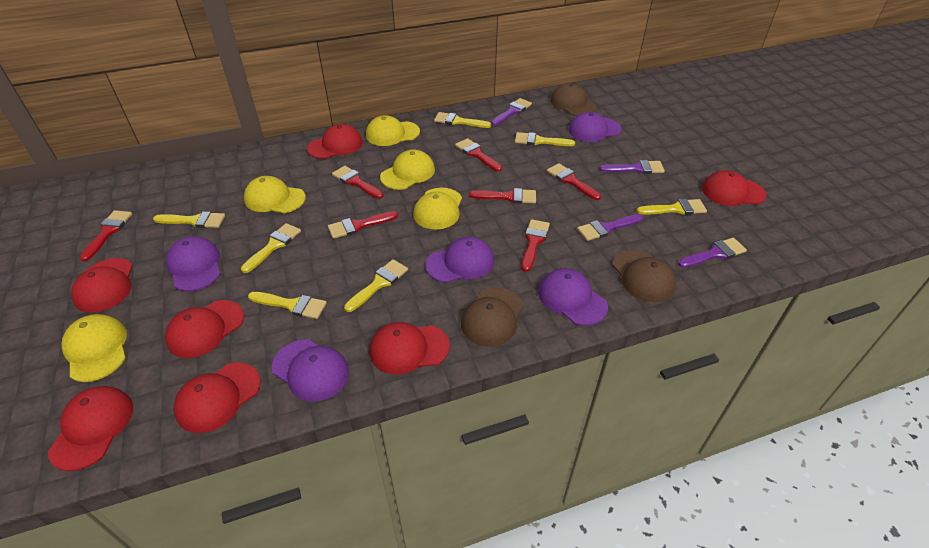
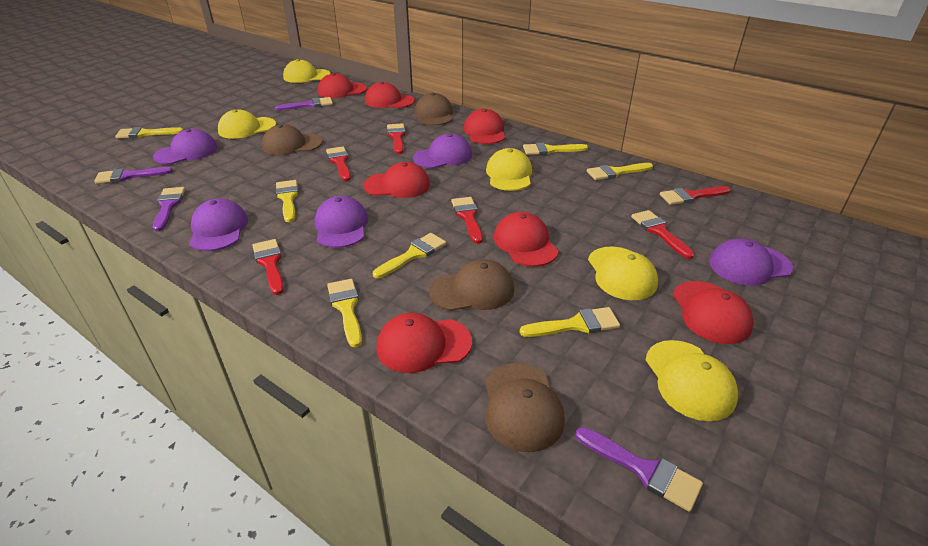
brown cap: 3 -> 4
red brush: 7 -> 6

